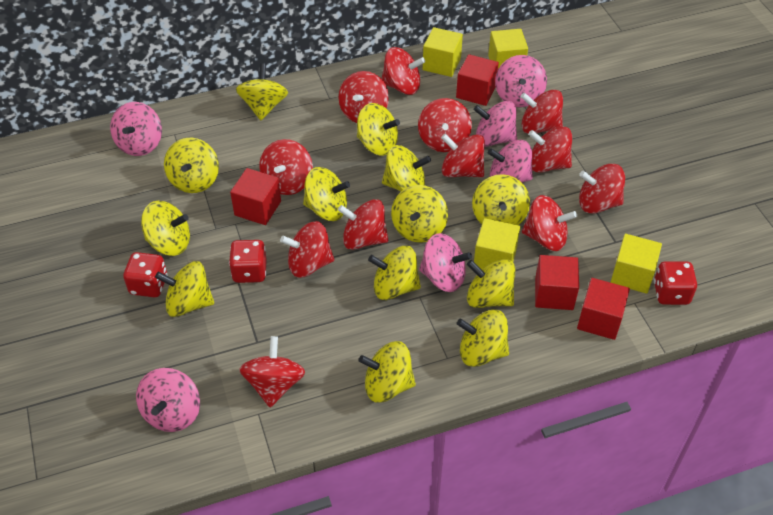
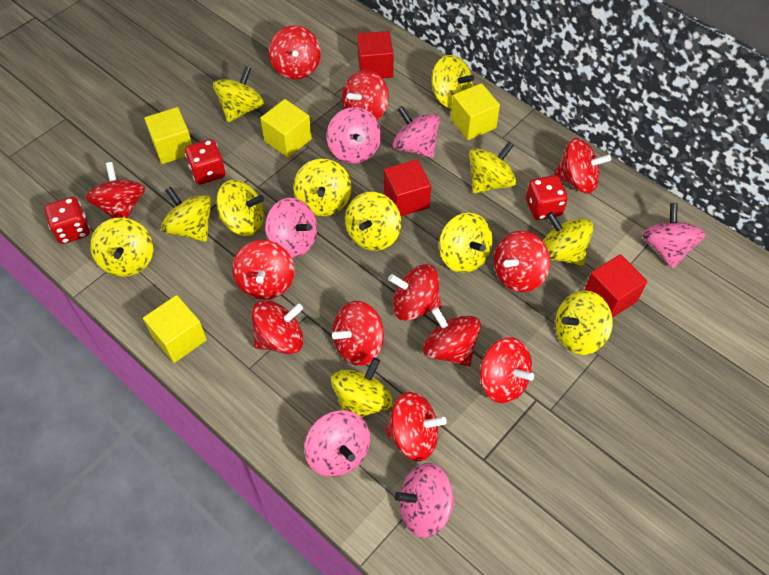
red cube: 4 -> 3
yellow spinning top: 13 -> 12

